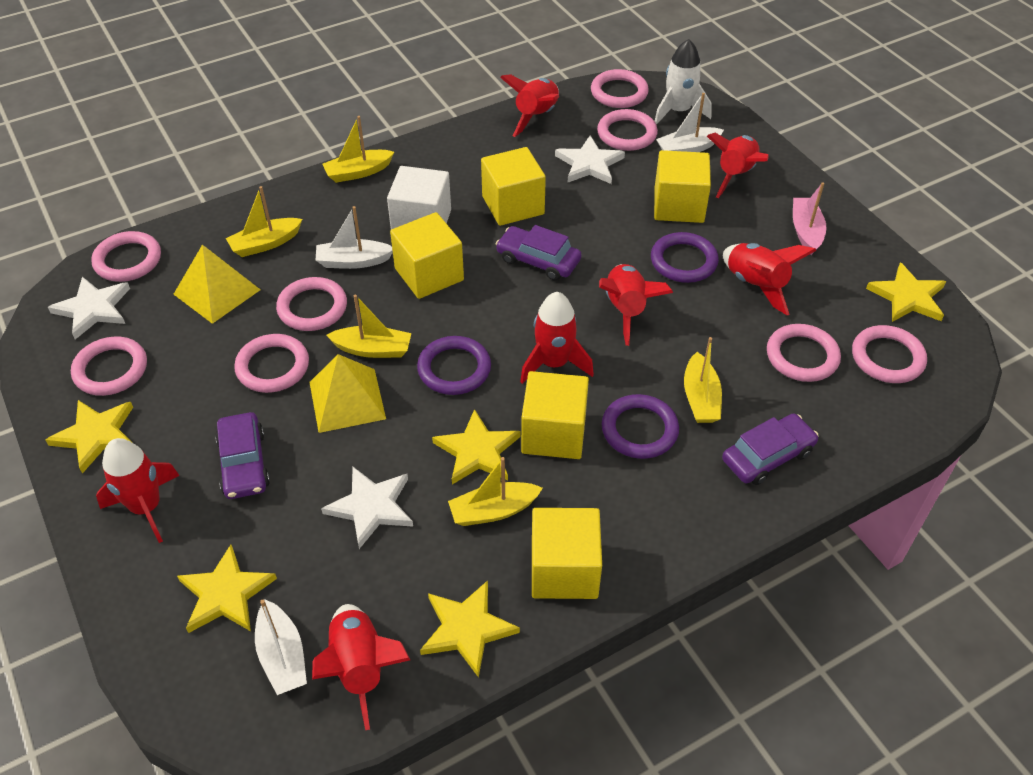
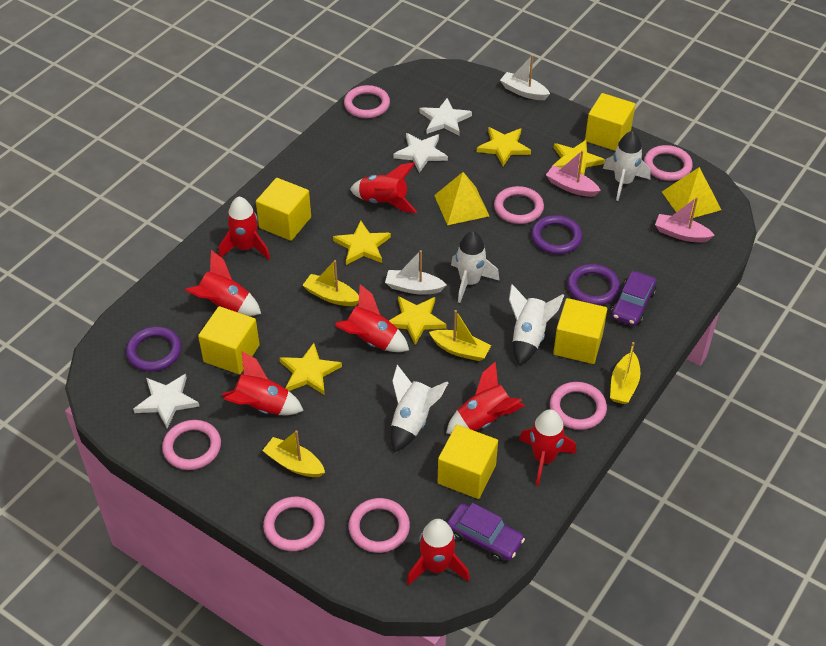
pink boat: 1 -> 2
pink ring: 8 -> 7
purple car: 3 -> 2
red rocket: 7 -> 8
white boat: 3 -> 2
white cube: 1 -> 0
white rocket: 1 -> 4
yellow boat: 5 -> 4

